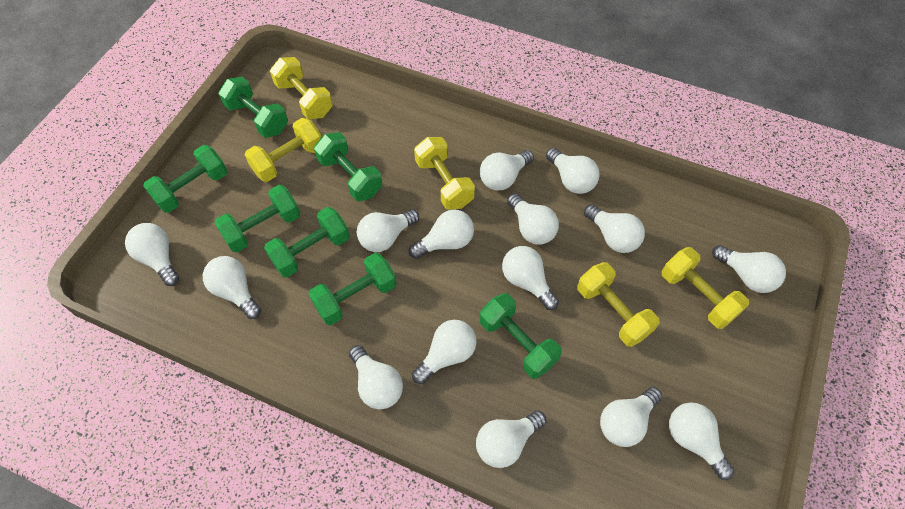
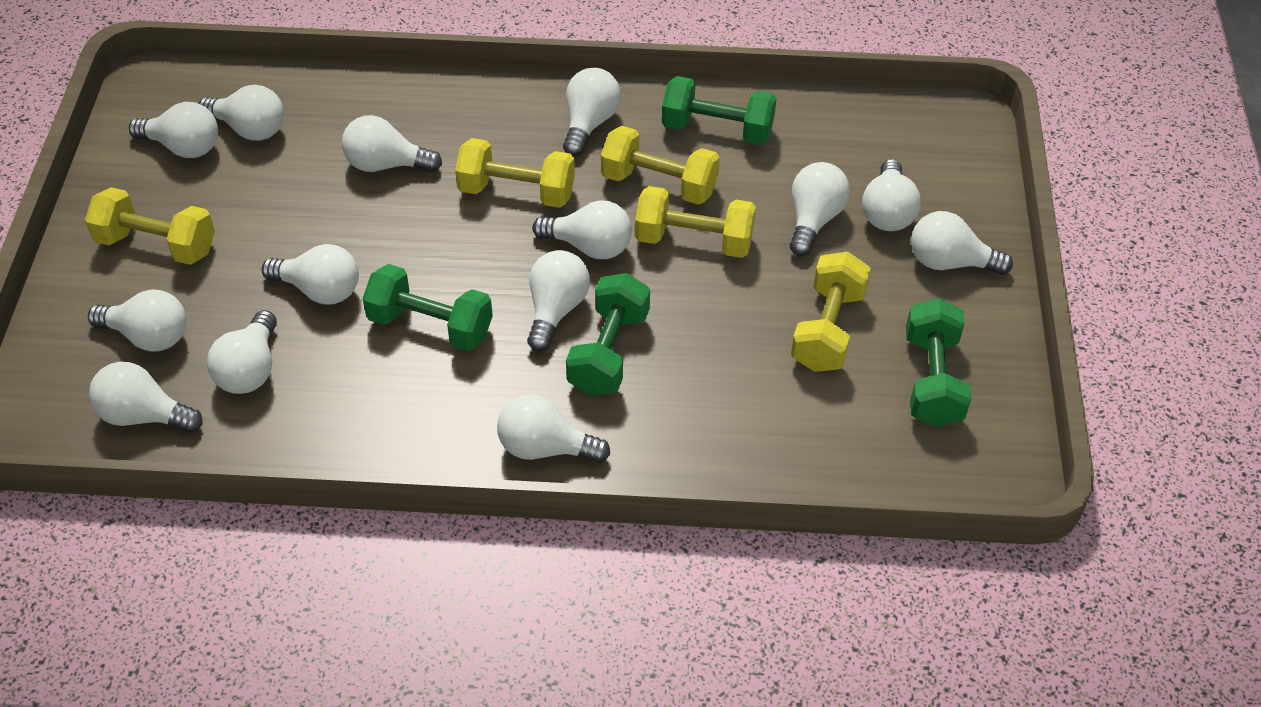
green dumbbell: 7 -> 4
white light bulb: 15 -> 14

